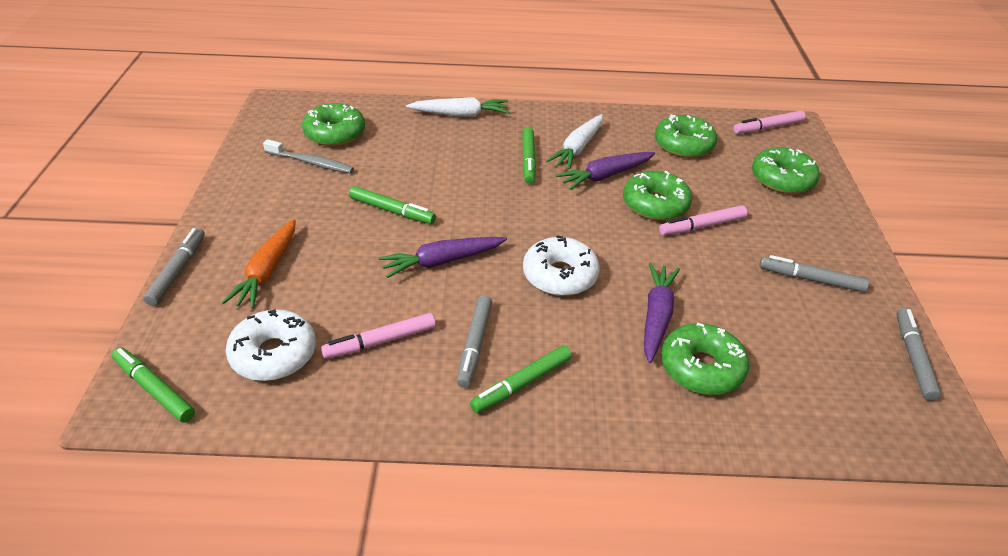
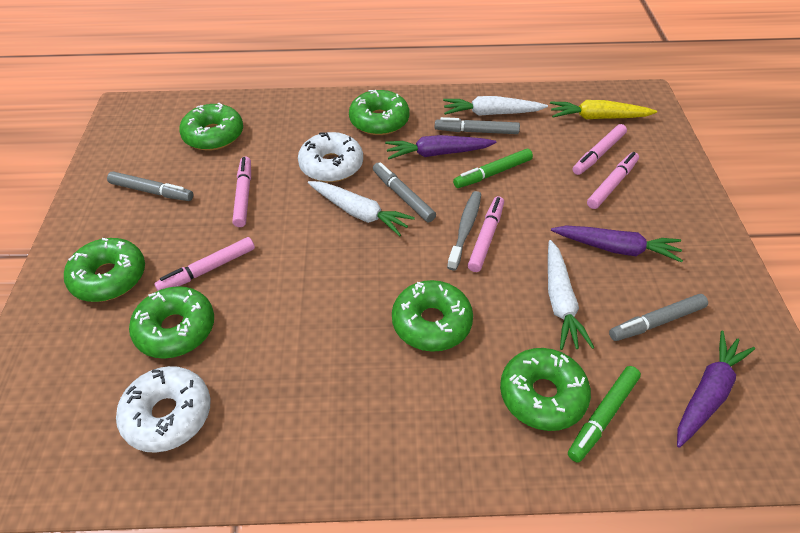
green donut: 5 -> 6
green marker: 4 -> 2
orange carrot: 1 -> 0
pink marker: 3 -> 5
white carrot: 2 -> 3
yellow carrot: 0 -> 1

